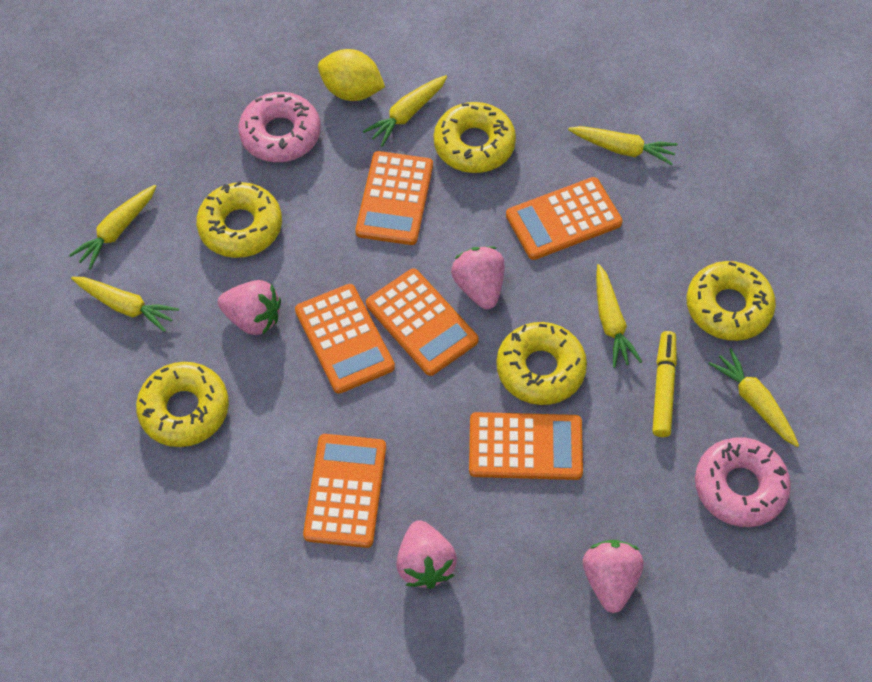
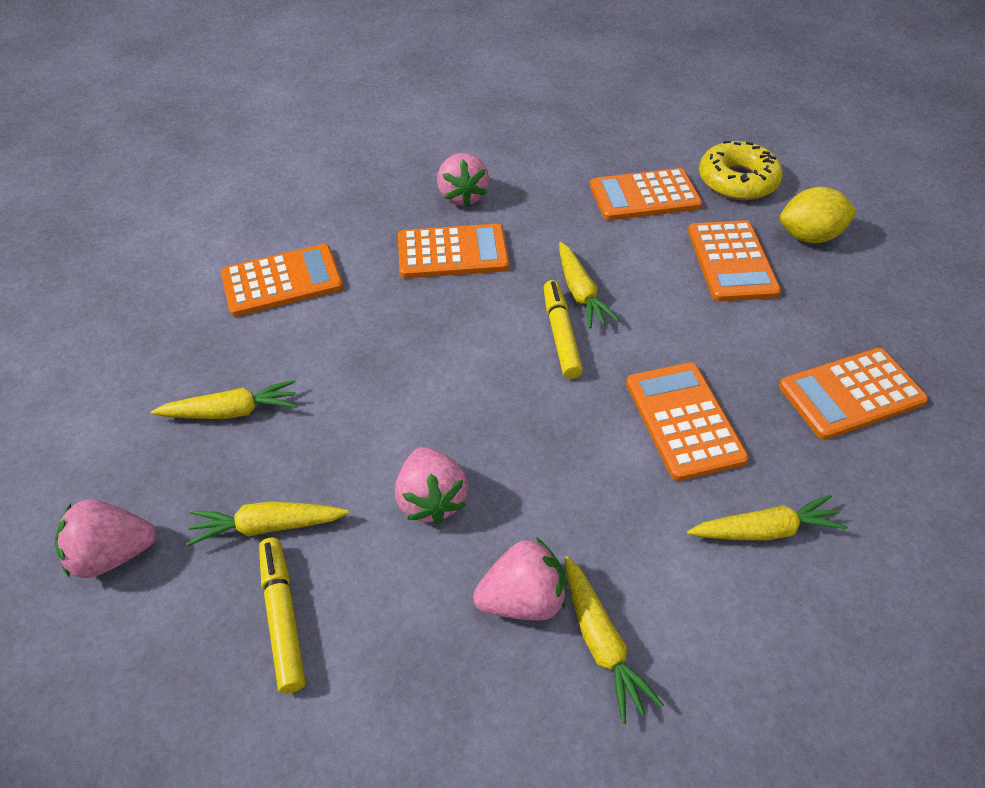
pink donut: 2 -> 0
yellow carrot: 6 -> 5
yellow donut: 5 -> 1
yellow marker: 1 -> 2

